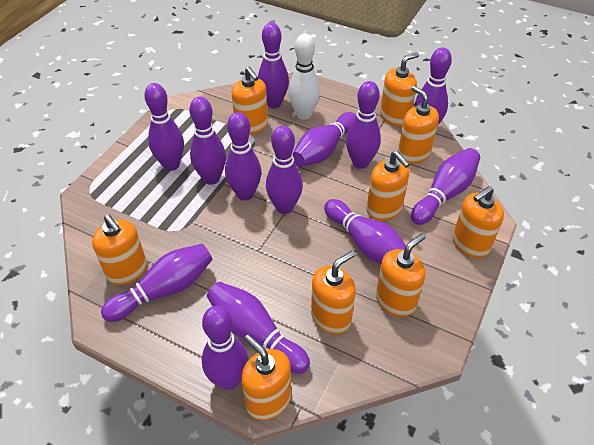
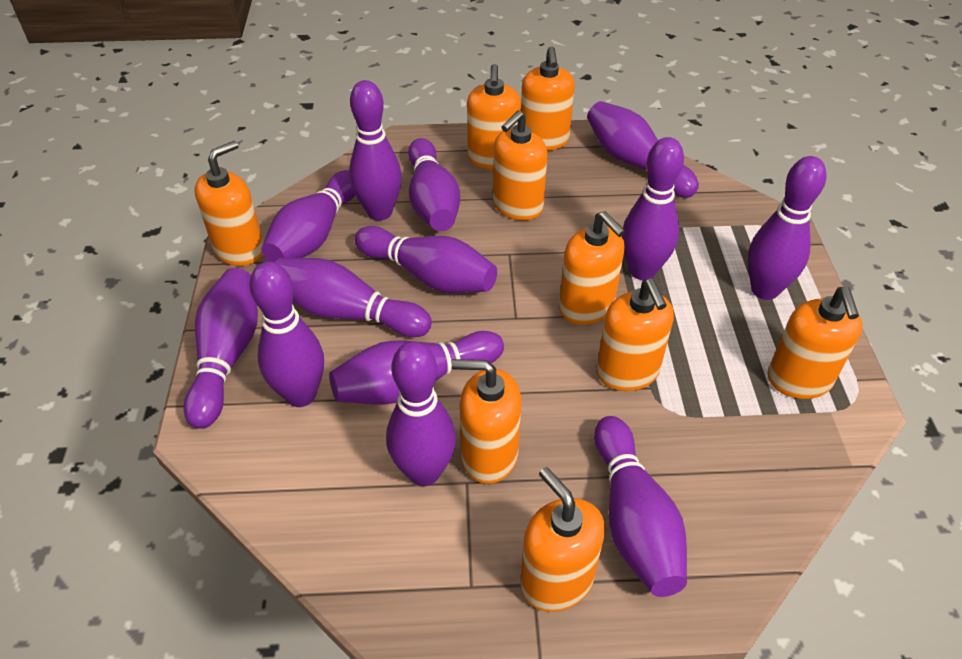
white bowling pin: 1 -> 0

